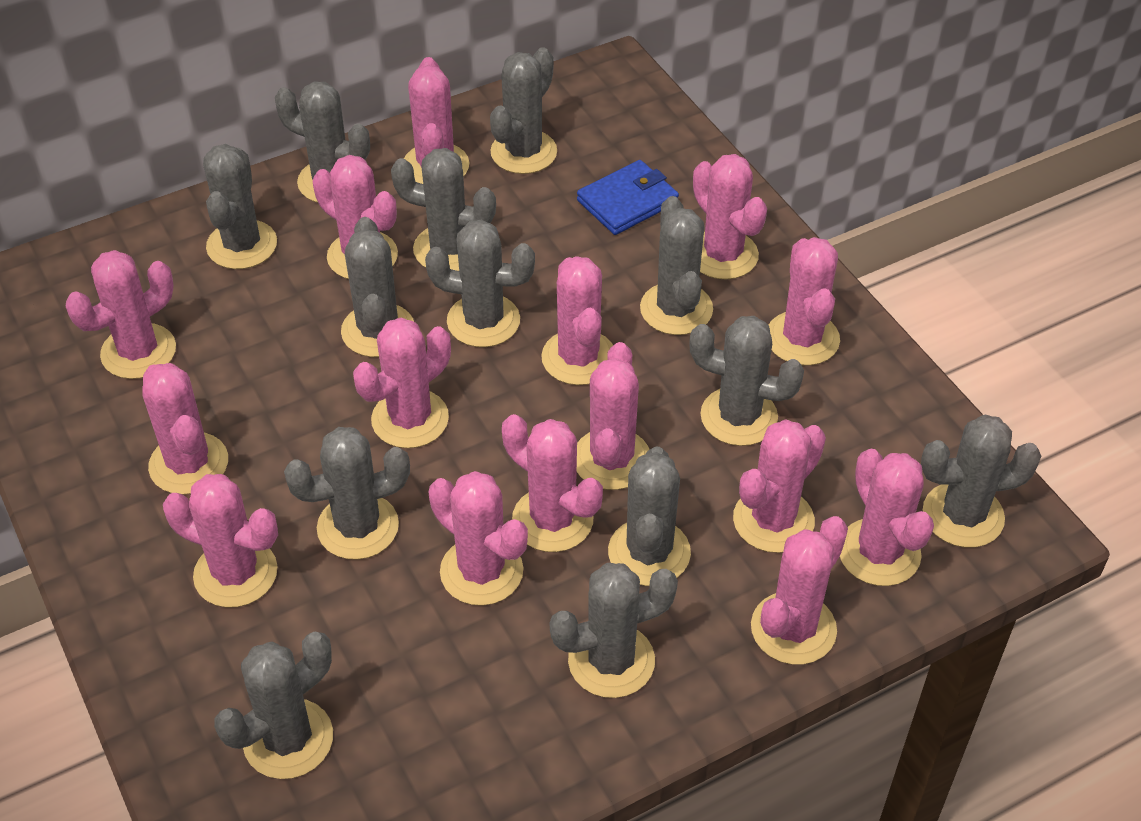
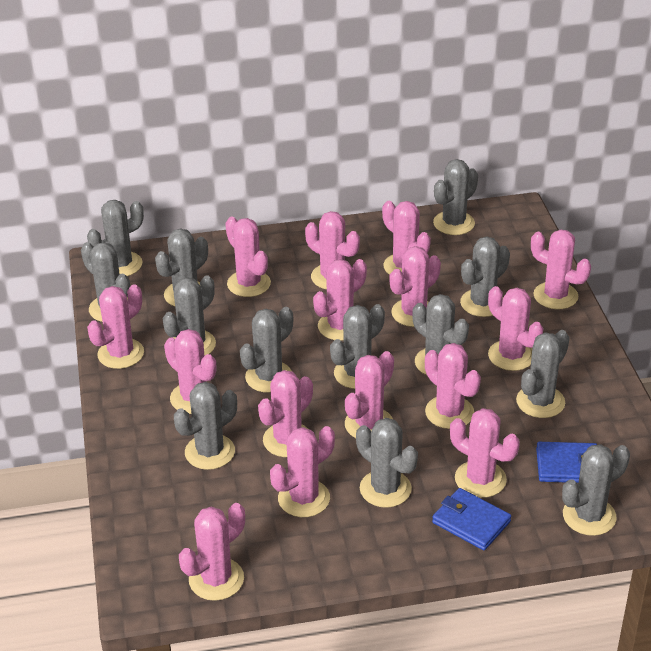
blue wallet: 1 -> 2

